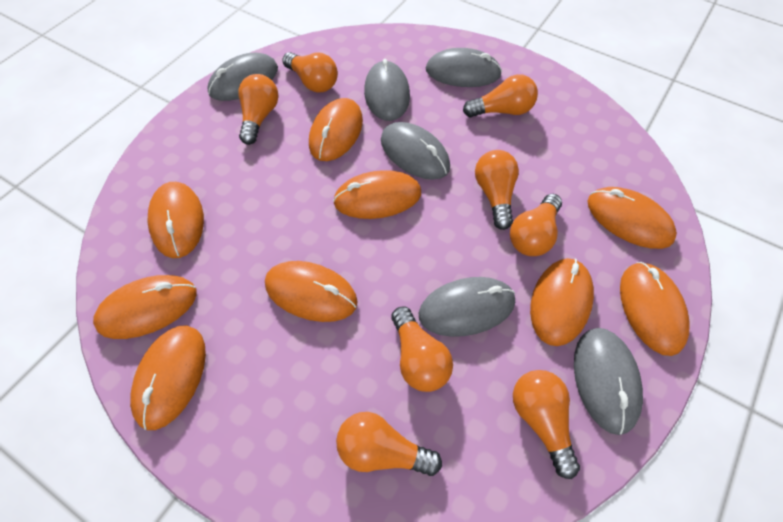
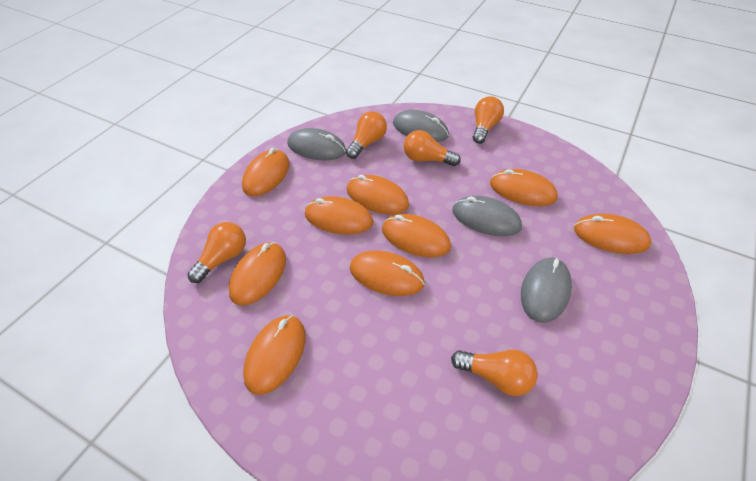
grey mouse: 6 -> 4
orange light bulb: 8 -> 5

